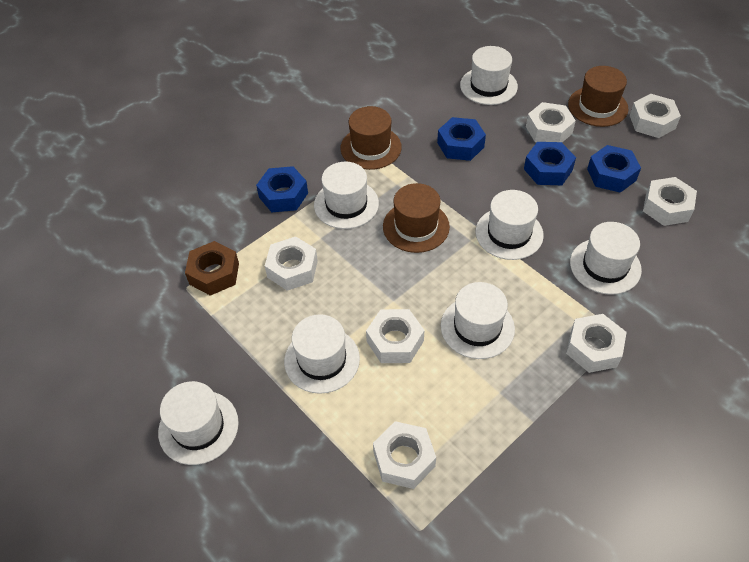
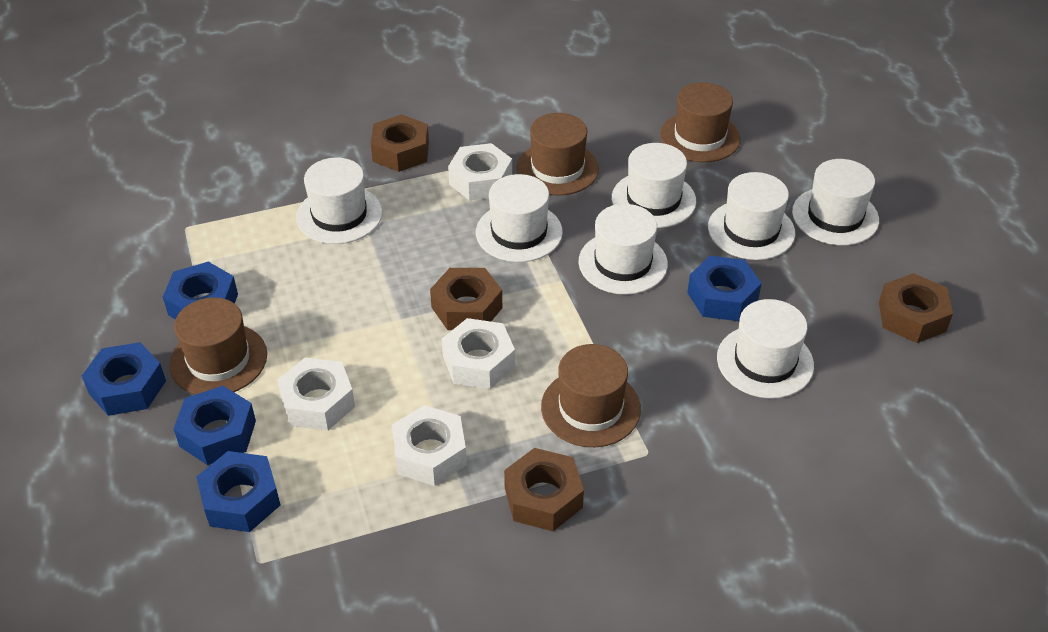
blue nut: 4 -> 5
brown hat: 3 -> 4
brown nut: 1 -> 4
white nut: 7 -> 4

